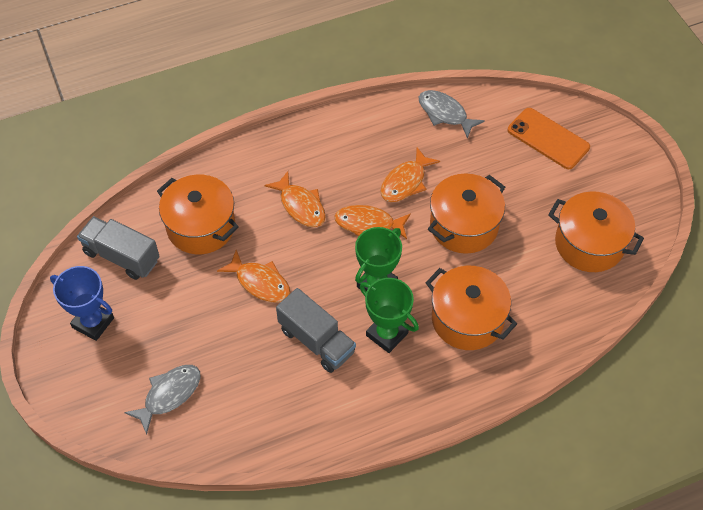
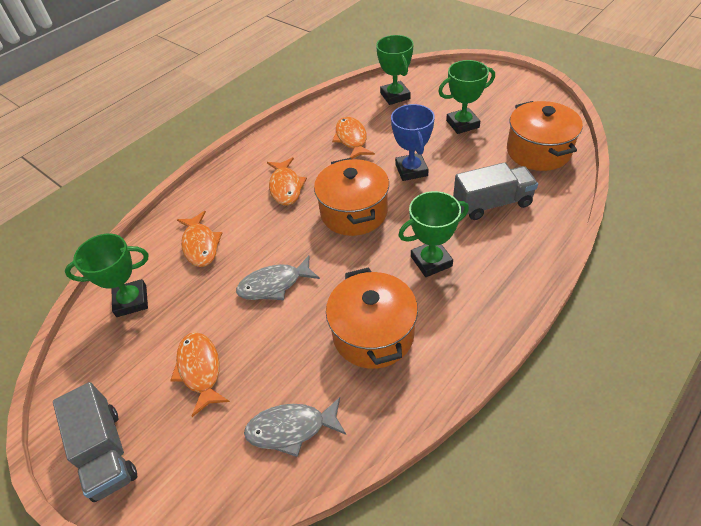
green trophy: 2 -> 4
orange phone: 1 -> 0
orange pot: 4 -> 3

